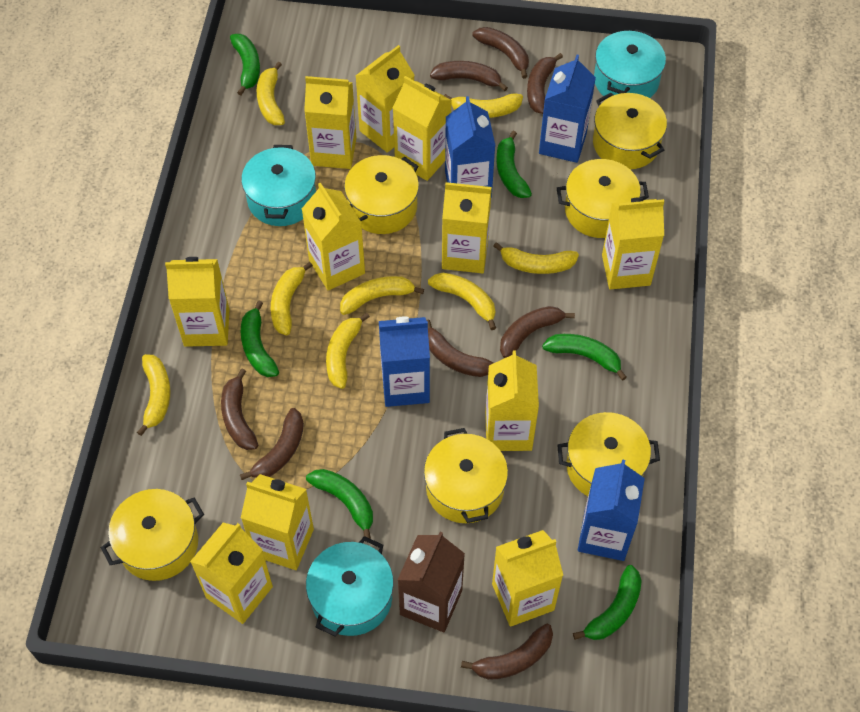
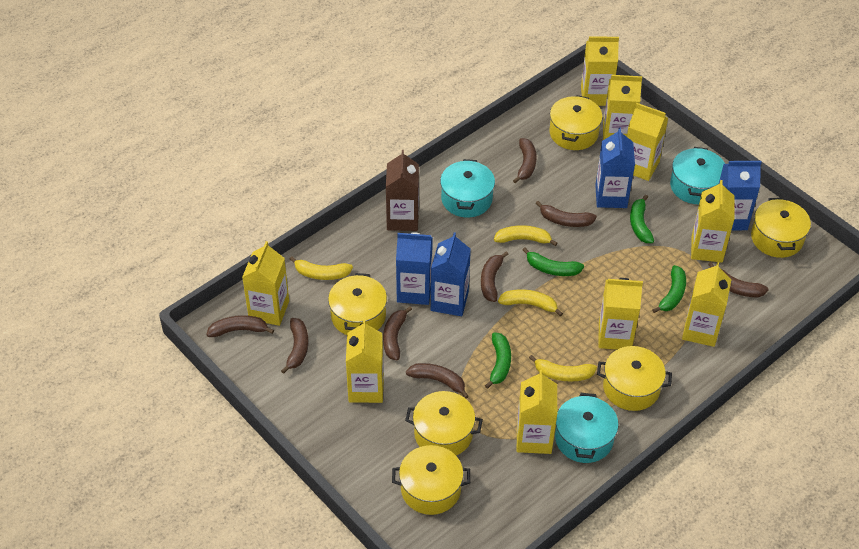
green banana: 6 -> 4
yellow banana: 8 -> 4
yellow carton: 11 -> 9

